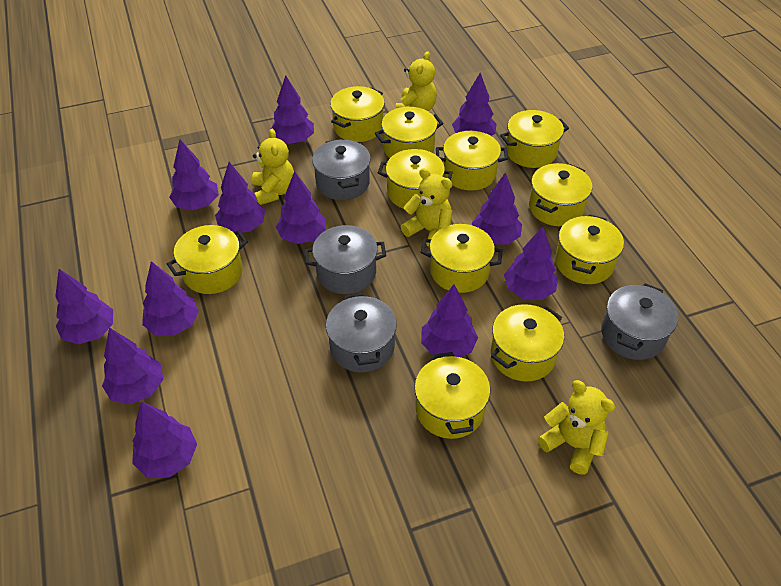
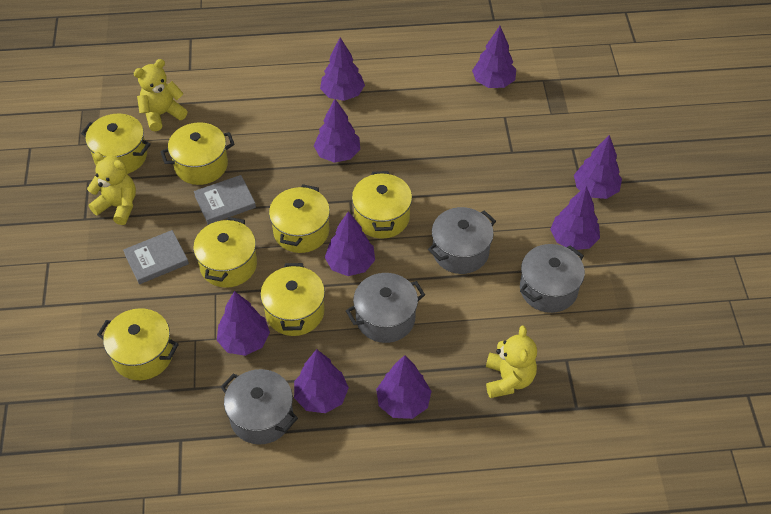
grey book: 0 -> 2
purple tree: 12 -> 9
yellow pot: 11 -> 7
yellow teddy bear: 4 -> 3

